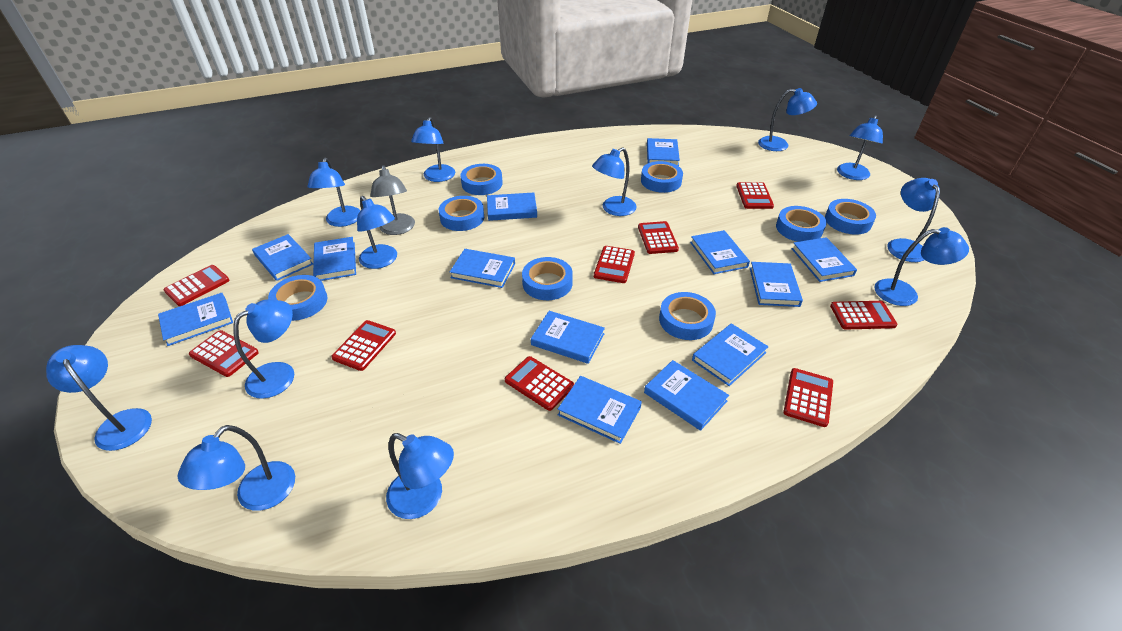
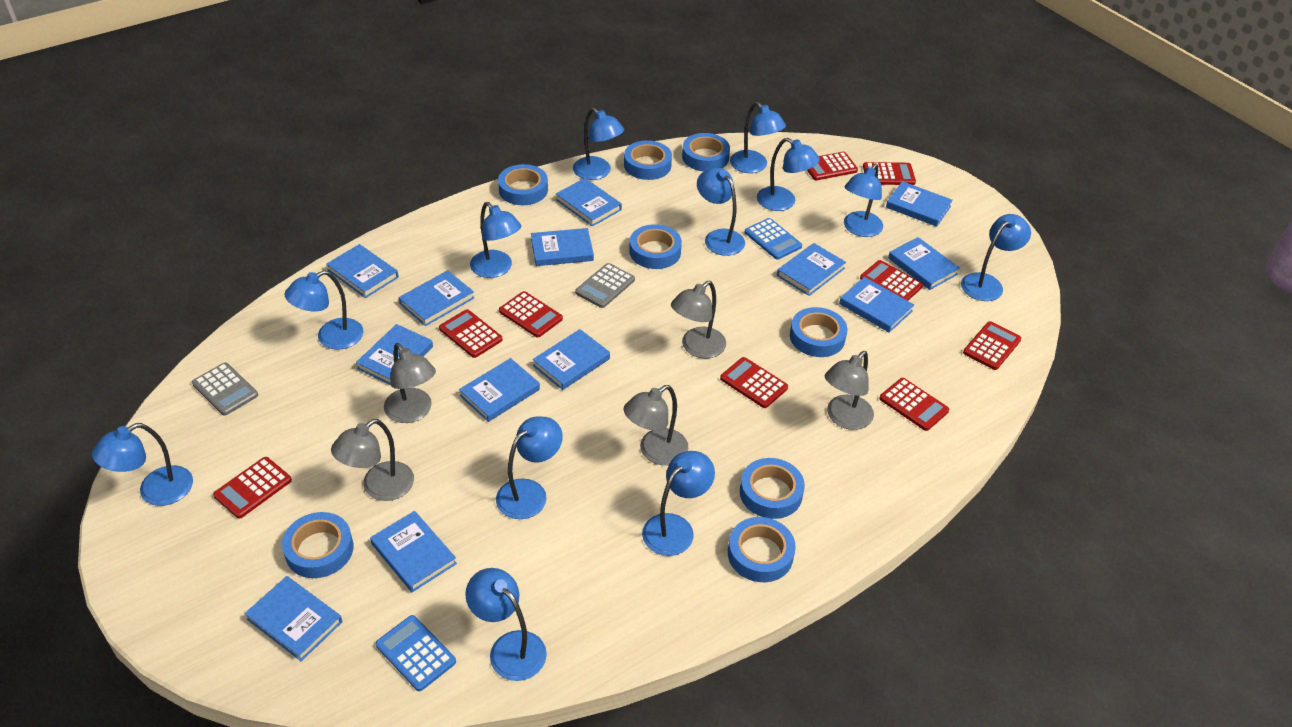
blue calculator: 0 -> 2
grey calculator: 0 -> 2
grey lamp: 1 -> 5

